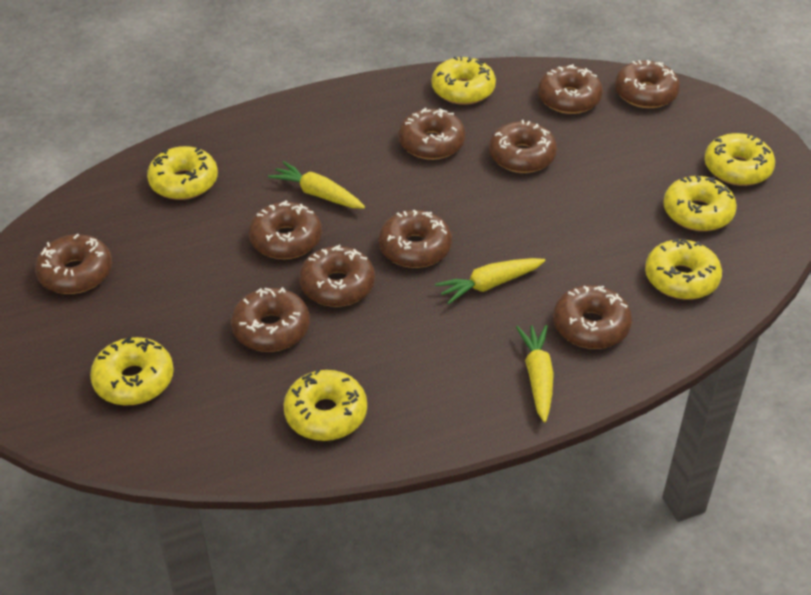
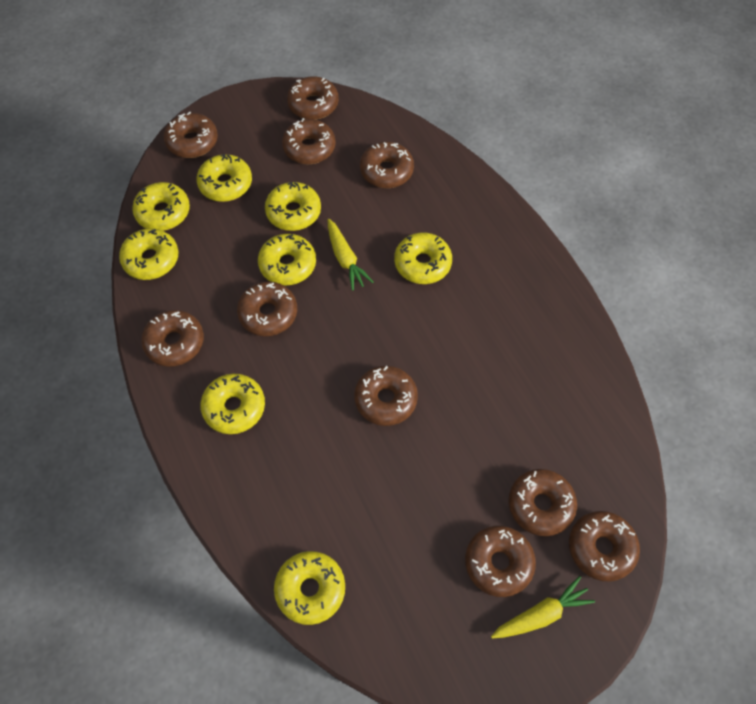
yellow carrot: 3 -> 2
yellow donut: 7 -> 8

